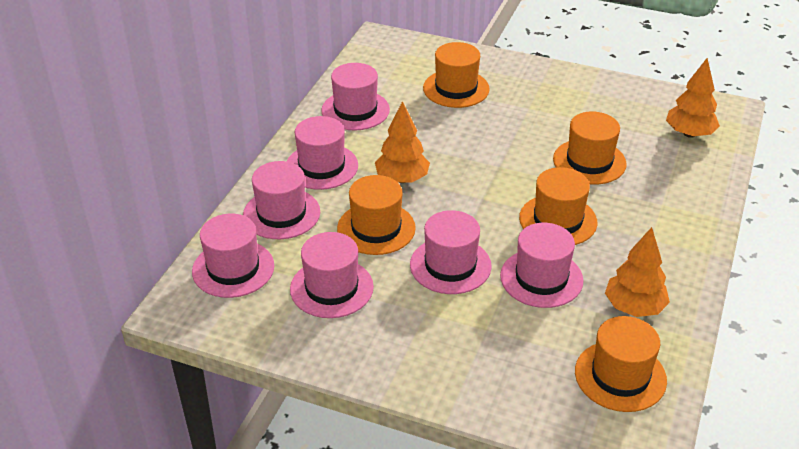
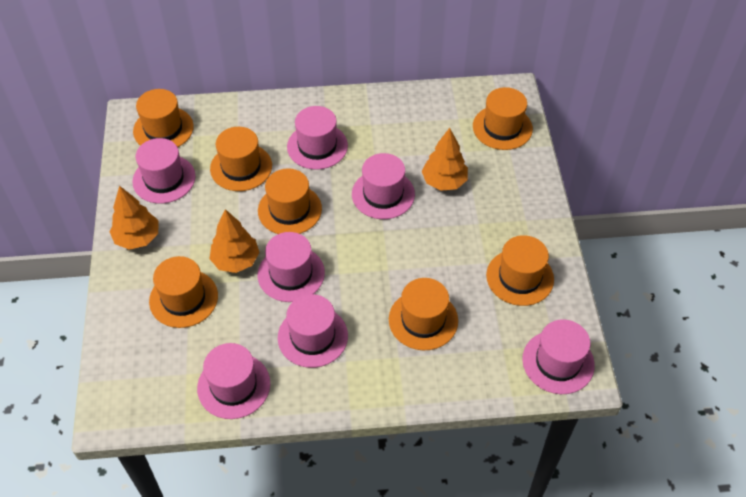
orange hat: 5 -> 7

